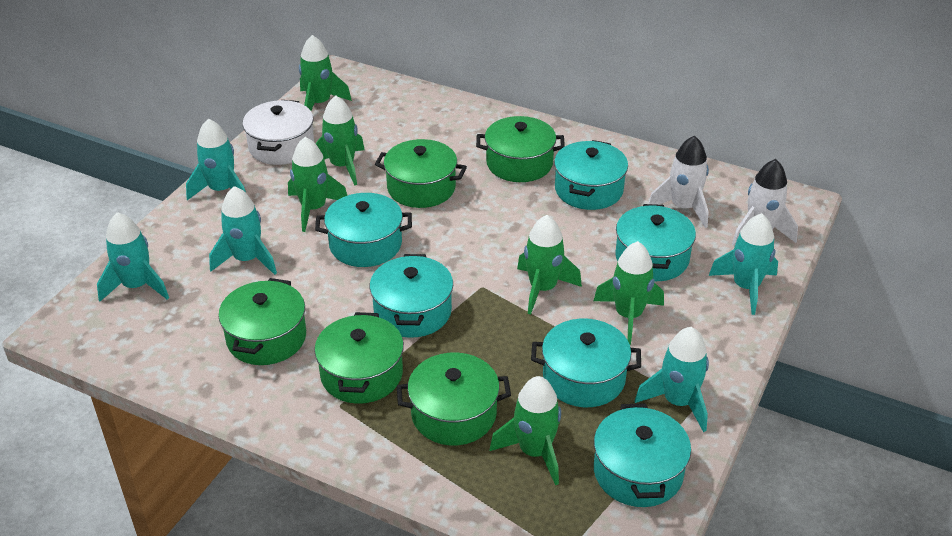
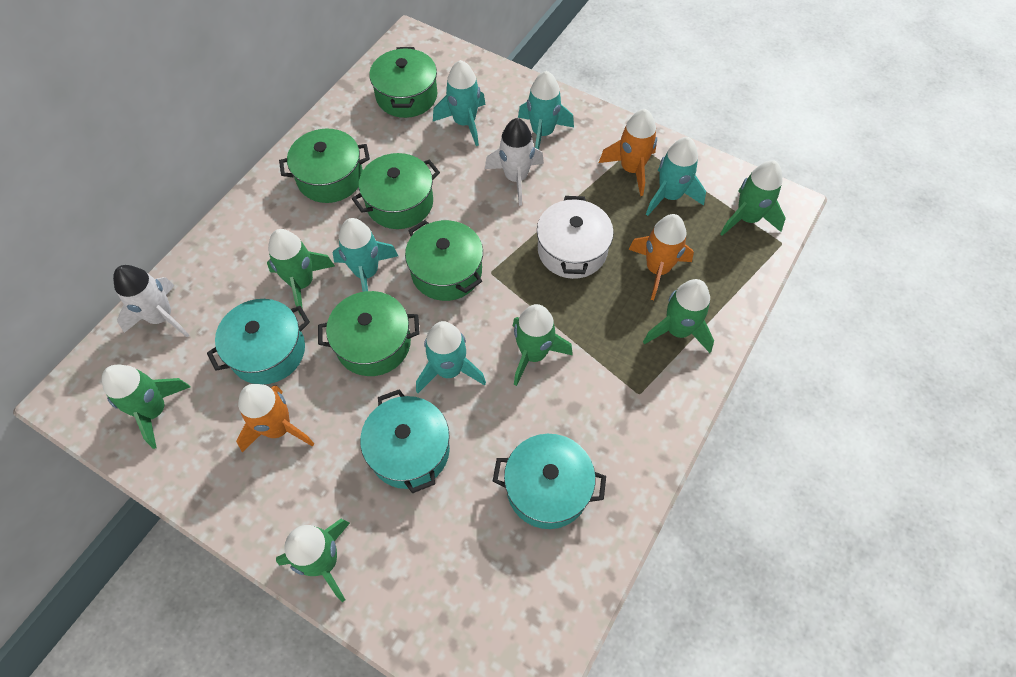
orange rocket: 0 -> 3
turquoise pot: 6 -> 3

